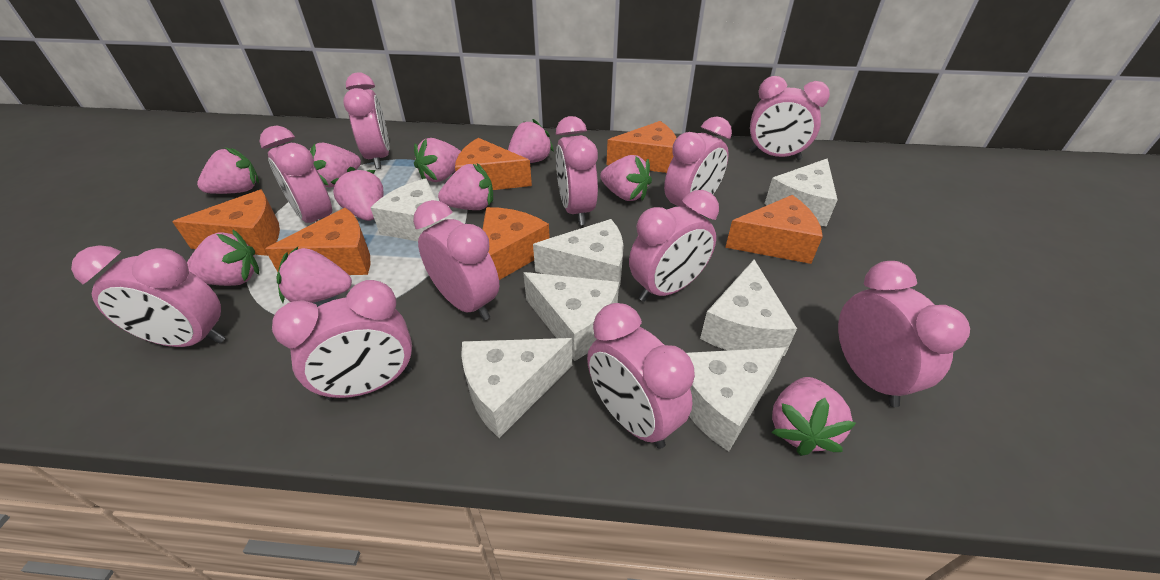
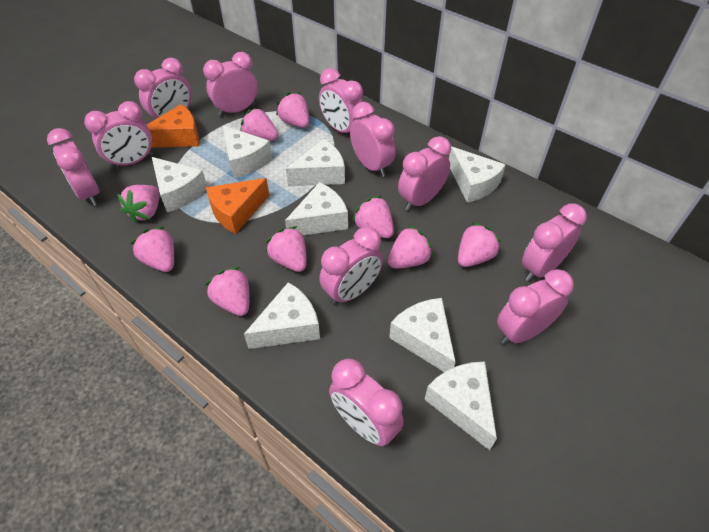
orange cheese: 6 -> 2
pink strawberry: 10 -> 9
white cheese: 7 -> 8

